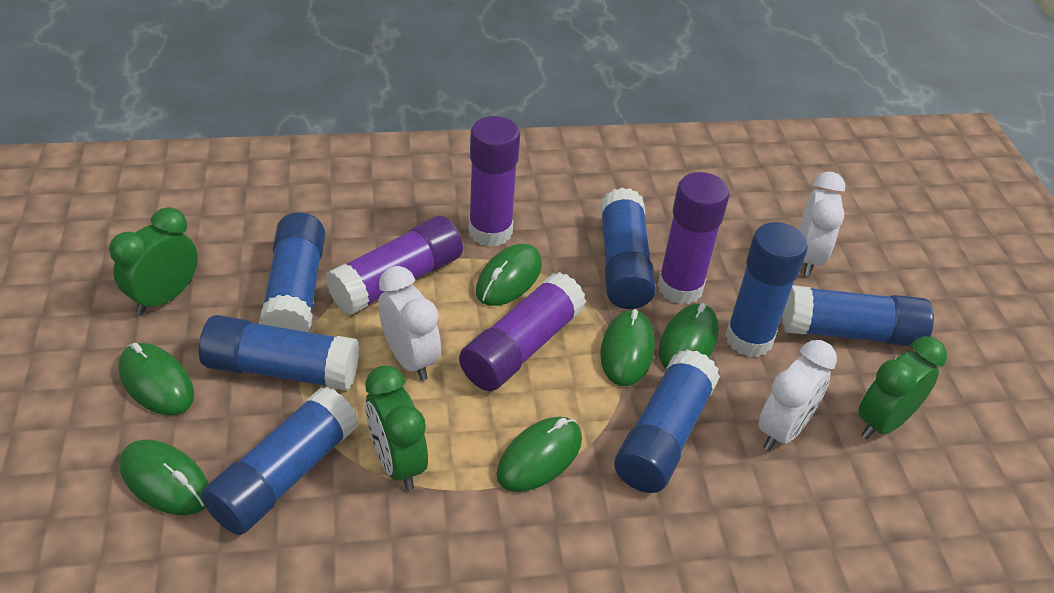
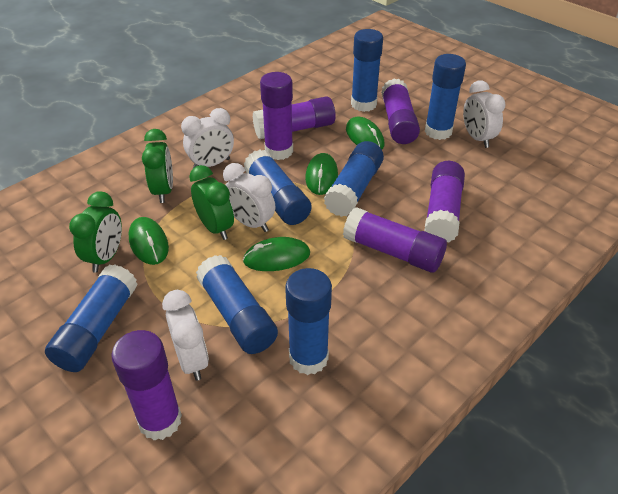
green mouse: 6 -> 4
purple glue stick: 4 -> 6
white clock: 3 -> 4

